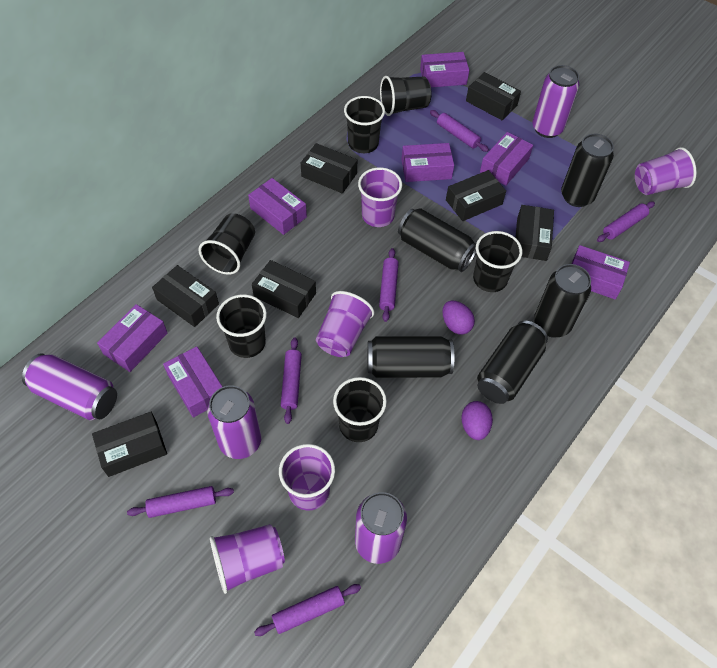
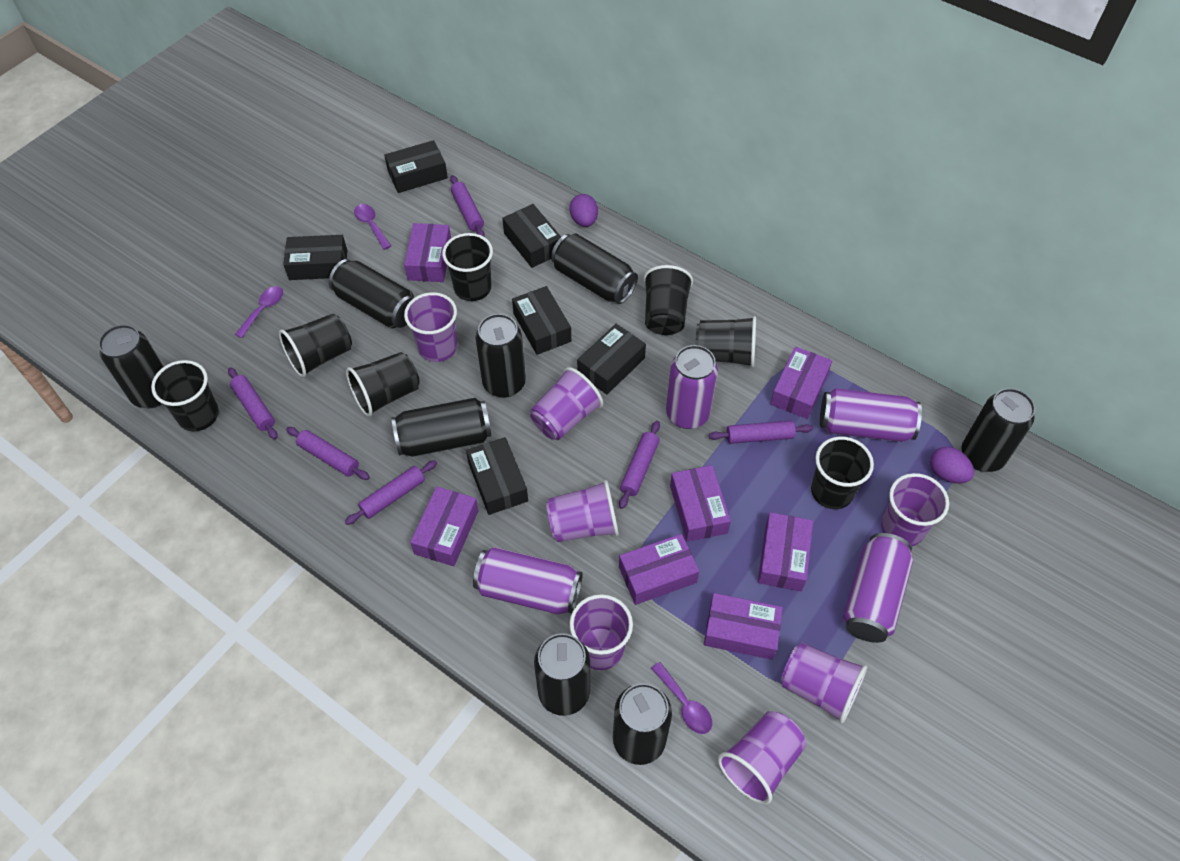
black box: 7 -> 6
black can: 5 -> 8
black cup: 6 -> 7
purple cup: 5 -> 7
purple spoon: 0 -> 3

